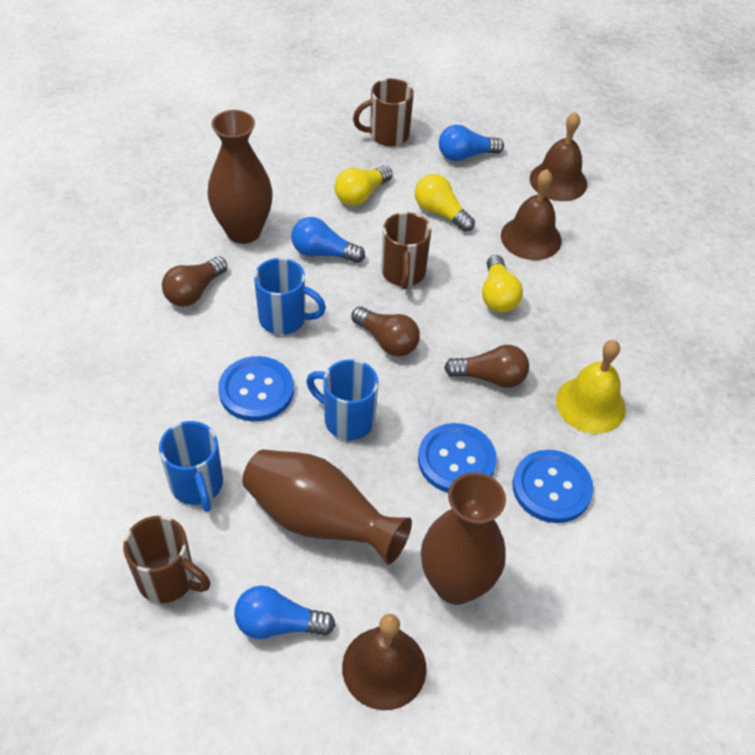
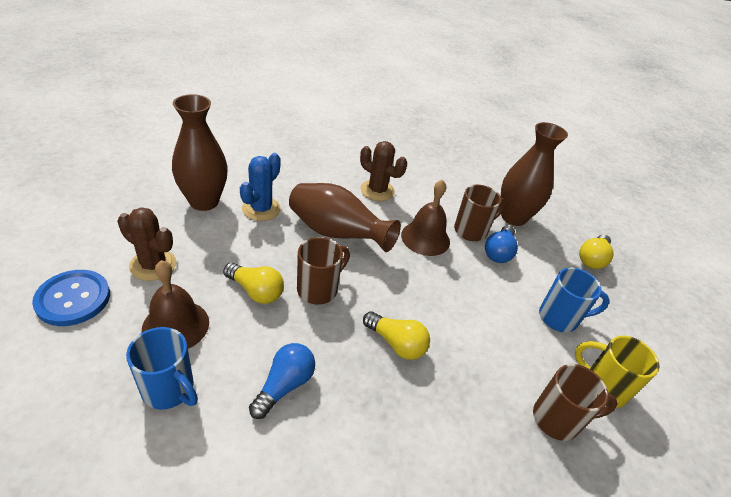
blue button: 3 -> 1
blue cactus: 0 -> 1
blue light bulb: 3 -> 2
blue mug: 3 -> 2
brown bell: 3 -> 2
brown cactus: 0 -> 2
brown light bulb: 3 -> 0
yellow bell: 1 -> 0
yellow mug: 0 -> 1

